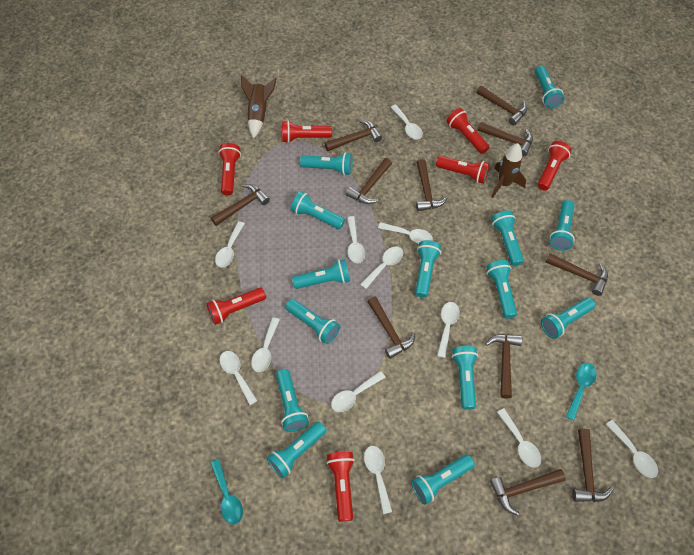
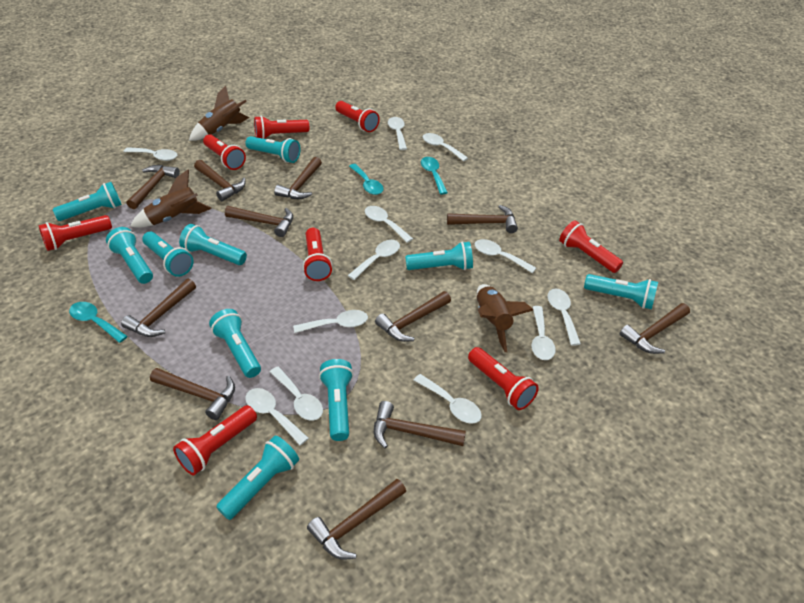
brown rocket: 2 -> 3
red flashlight: 7 -> 8
turquoise flashlight: 14 -> 10
turquoise spoon: 2 -> 3

